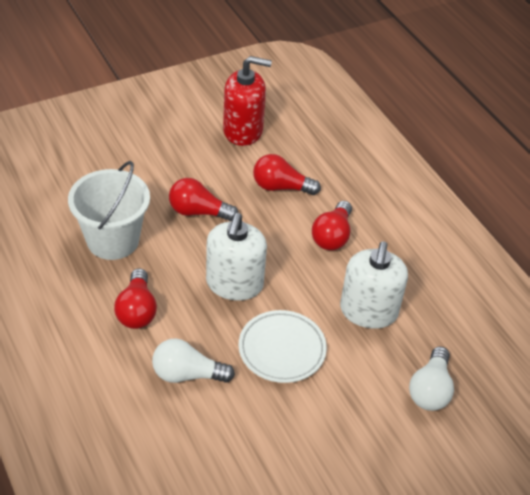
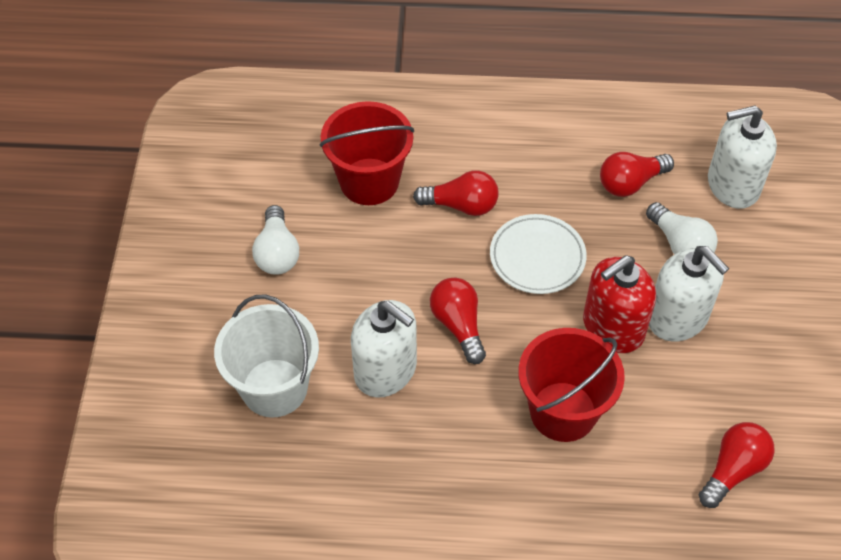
red bucket: 0 -> 2
white soap dispenser: 2 -> 3

